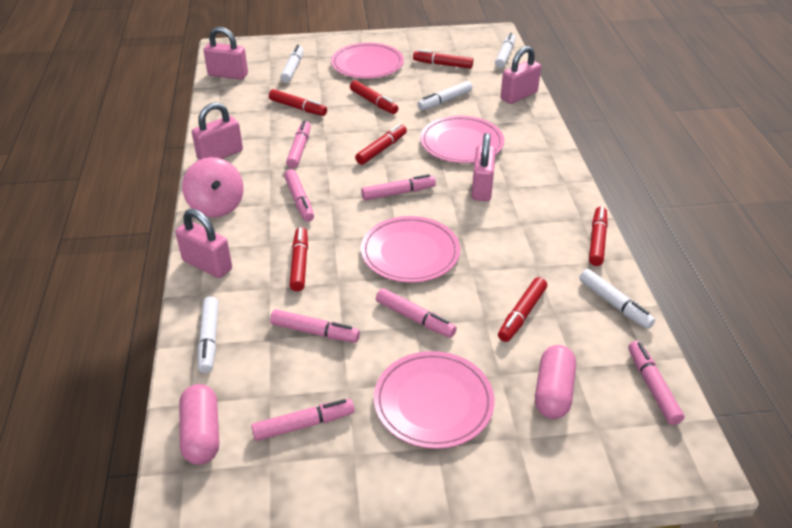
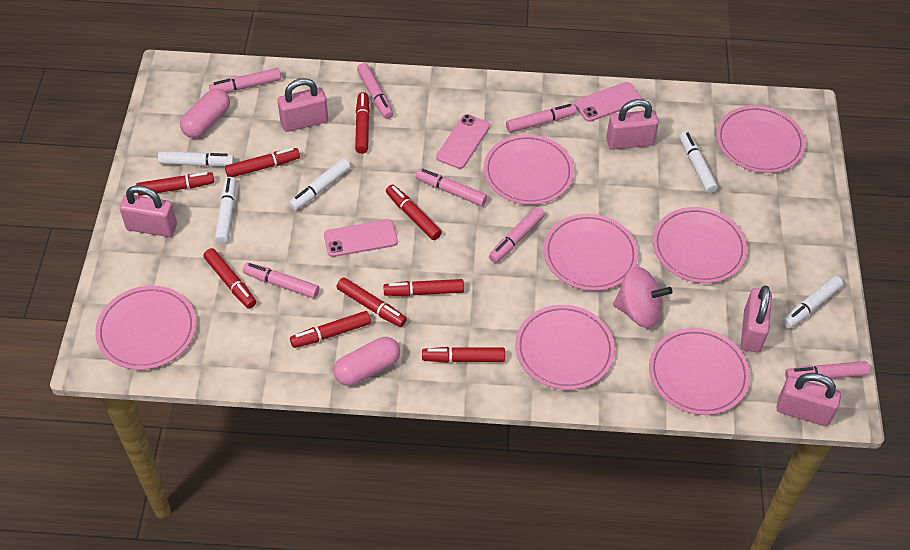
pink phone: 0 -> 3
pink plate: 4 -> 7
red marker: 7 -> 9

